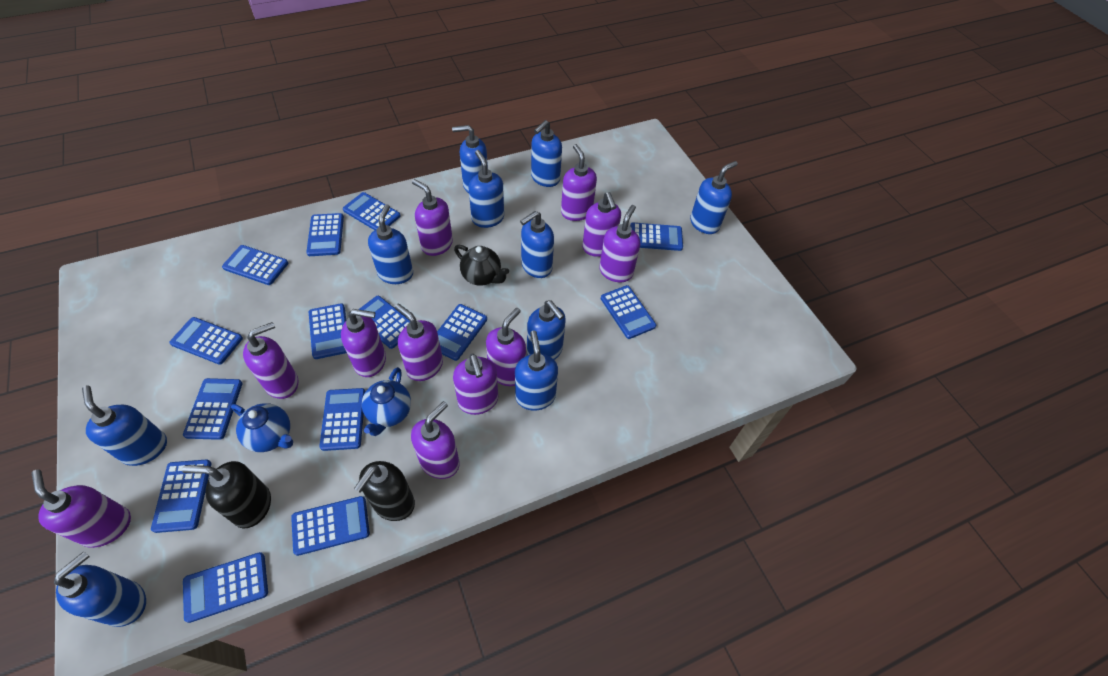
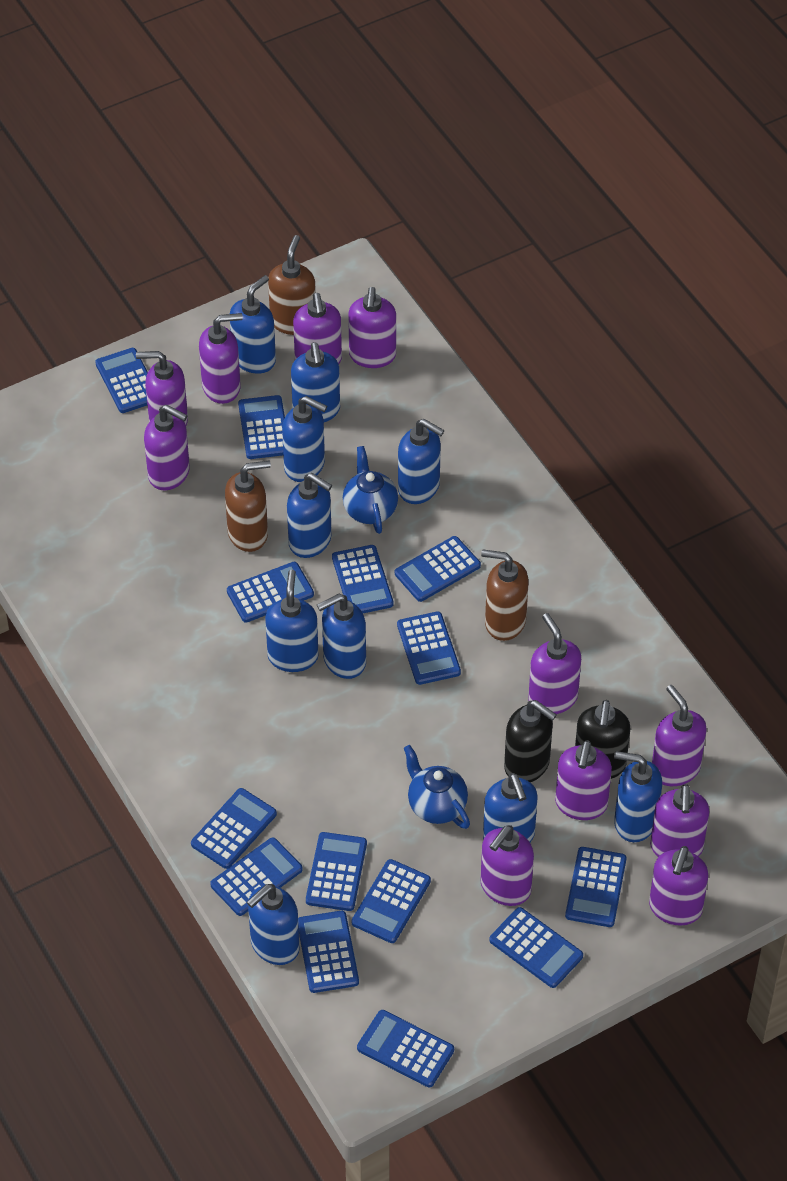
black teapot: 1 -> 0
brown soap dispenser: 0 -> 3

